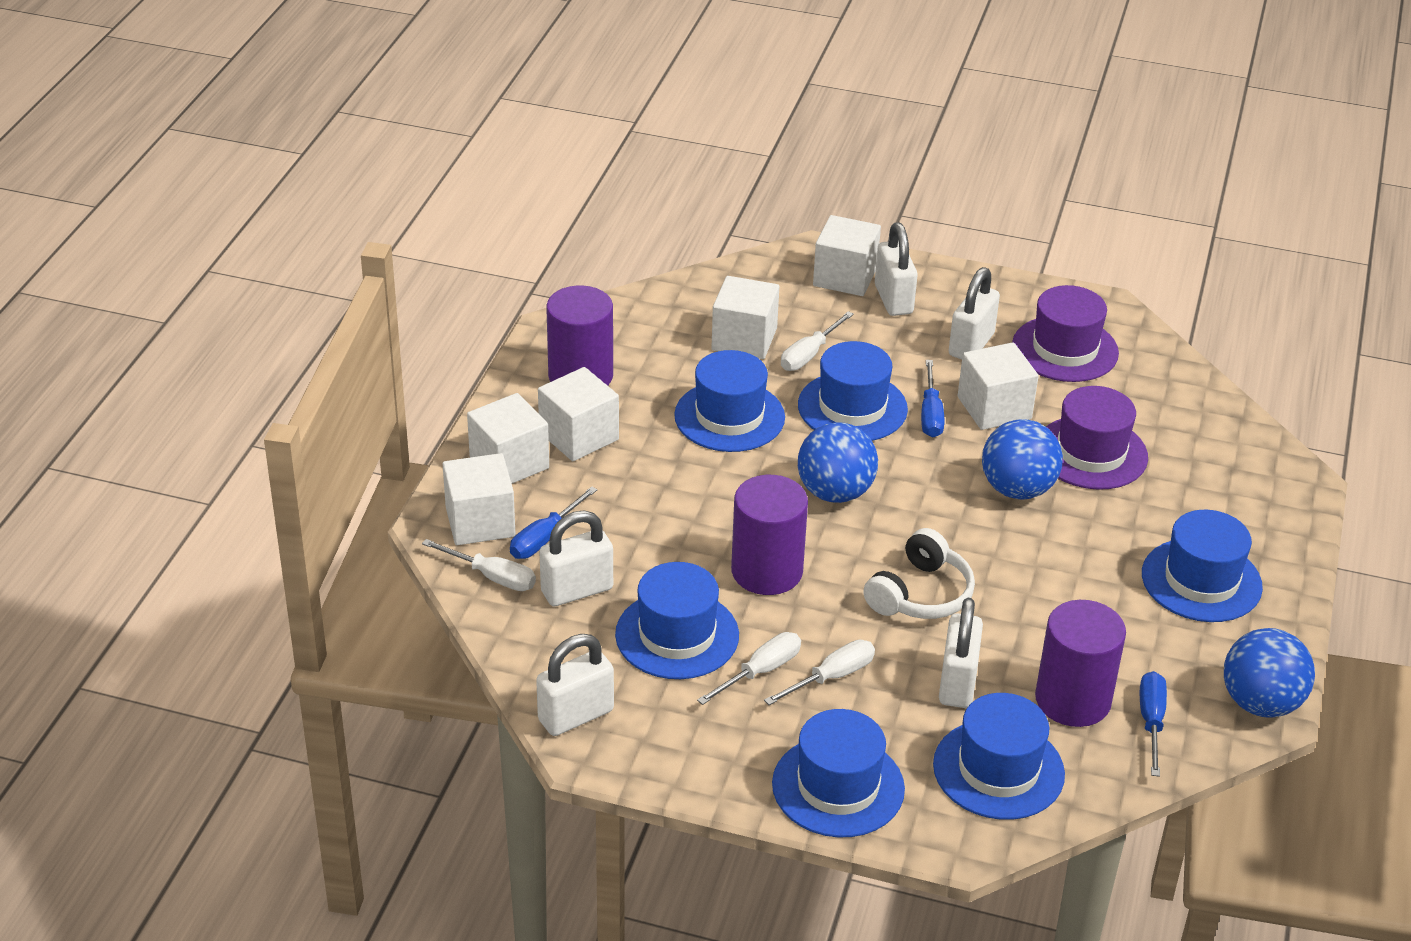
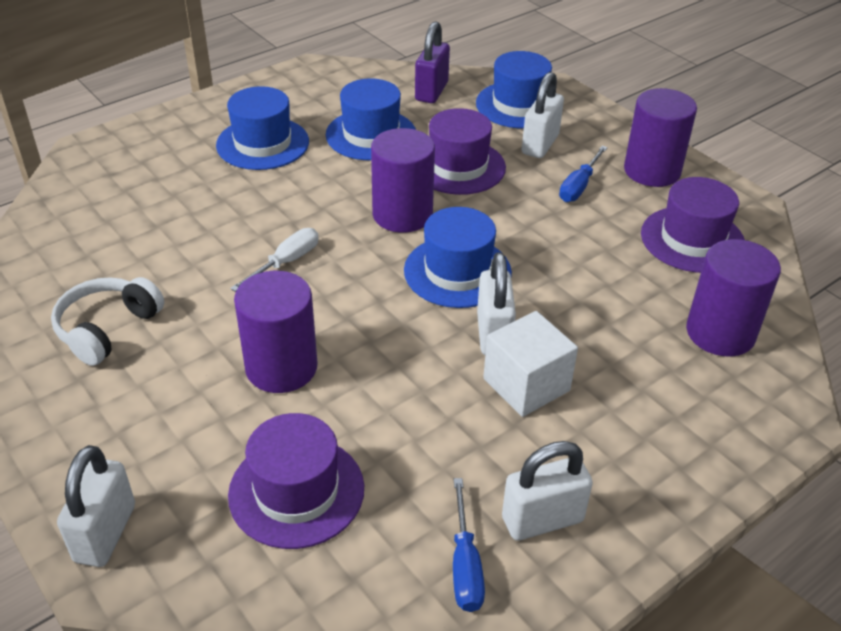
blue ball: 3 -> 0
blue hat: 6 -> 4
blue screwdriver: 3 -> 2
purple cylinder: 3 -> 4
purple hat: 2 -> 3
purple padlock: 0 -> 1
white cube: 6 -> 1
white padlock: 5 -> 4
white screwdriver: 4 -> 1

